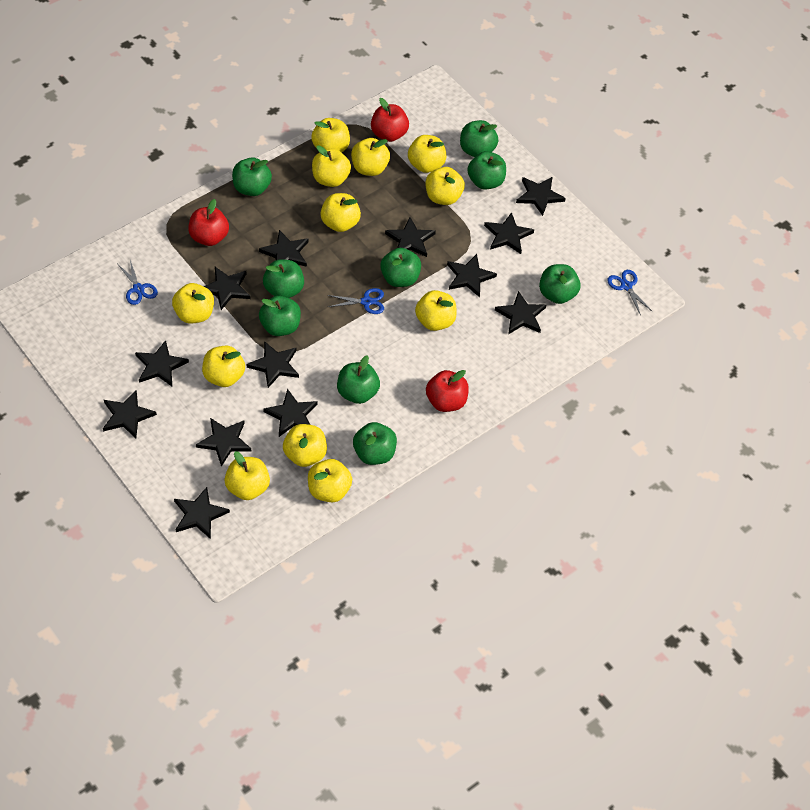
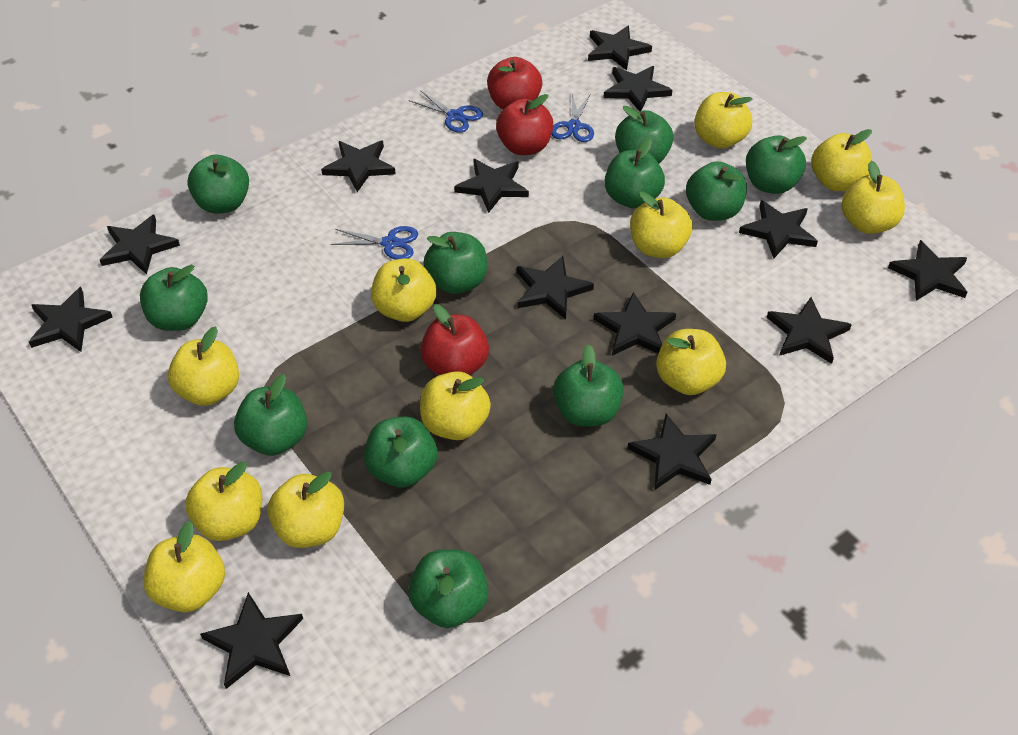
green apple: 9 -> 11
yellow apple: 12 -> 11

